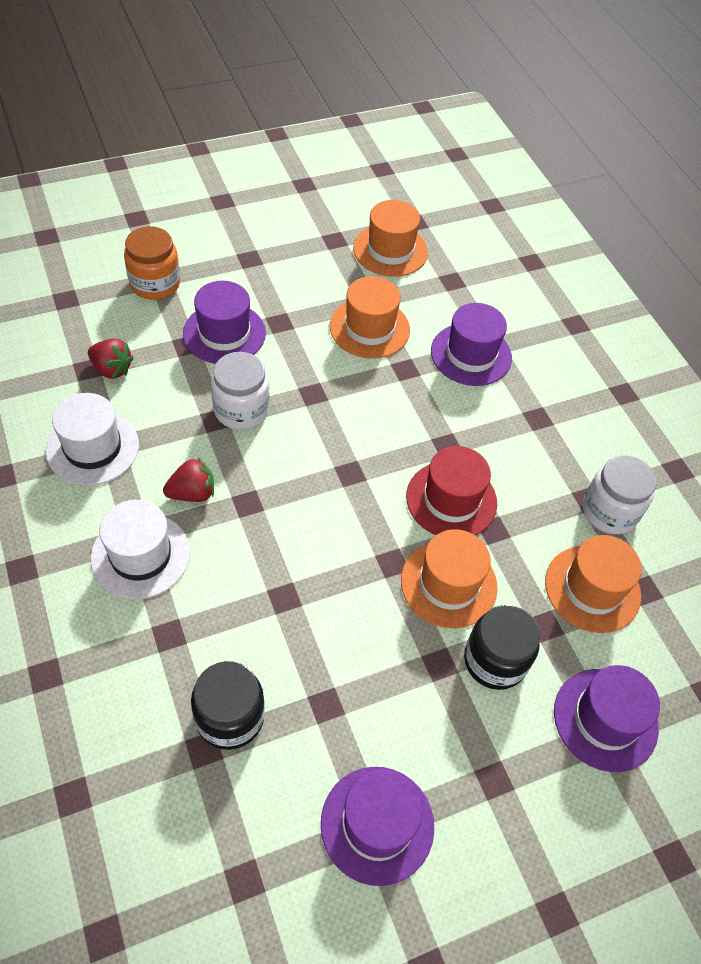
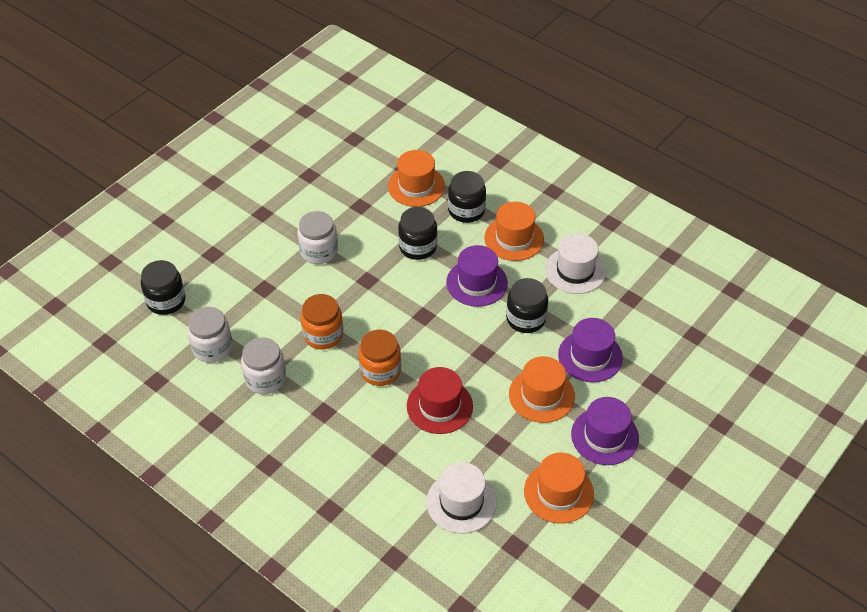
black jar: 2 -> 4
orange jar: 1 -> 2
purple hat: 4 -> 3
red strawberry: 2 -> 0
white jar: 2 -> 3

